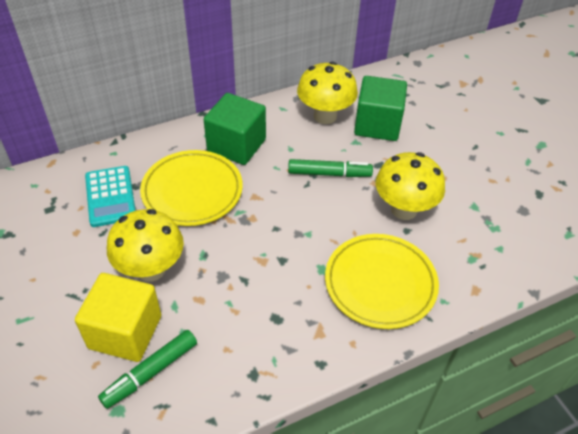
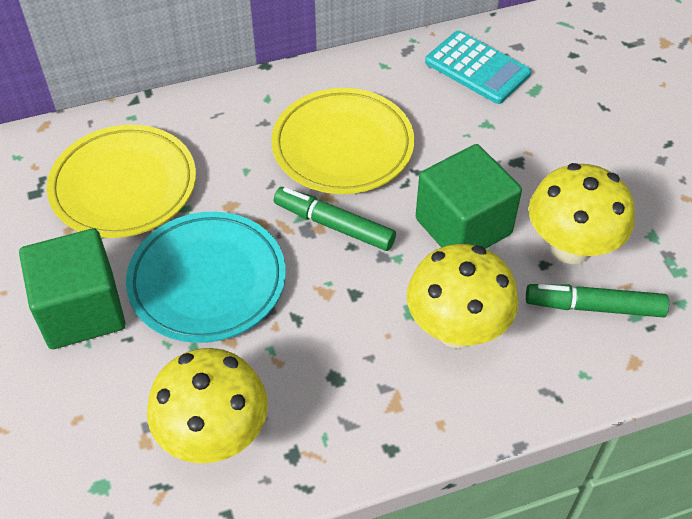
turquoise plate: 0 -> 1
yellow cube: 1 -> 0

